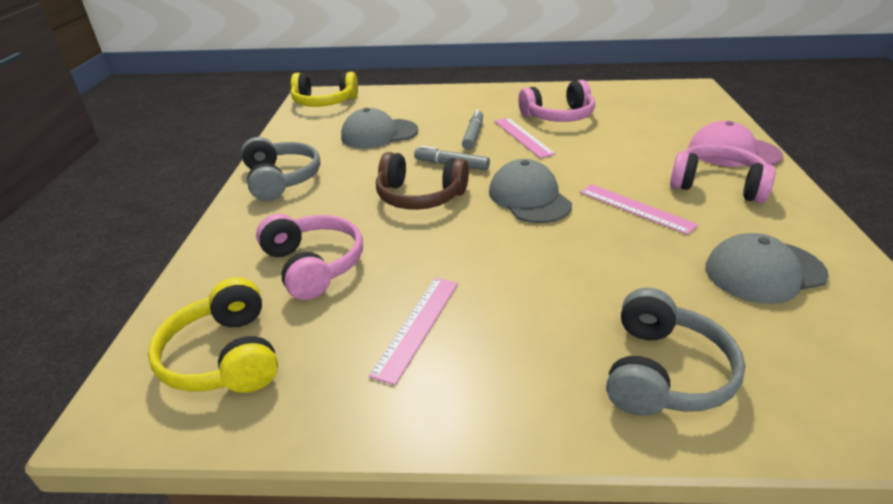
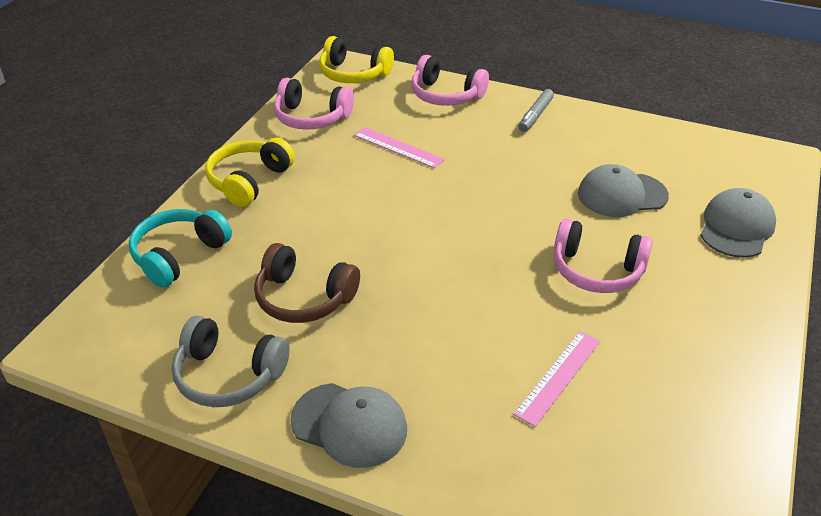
grey headphones: 2 -> 1
grey marker: 2 -> 1
pink cap: 1 -> 0
pink ruler: 3 -> 2
turquoise headphones: 0 -> 1

